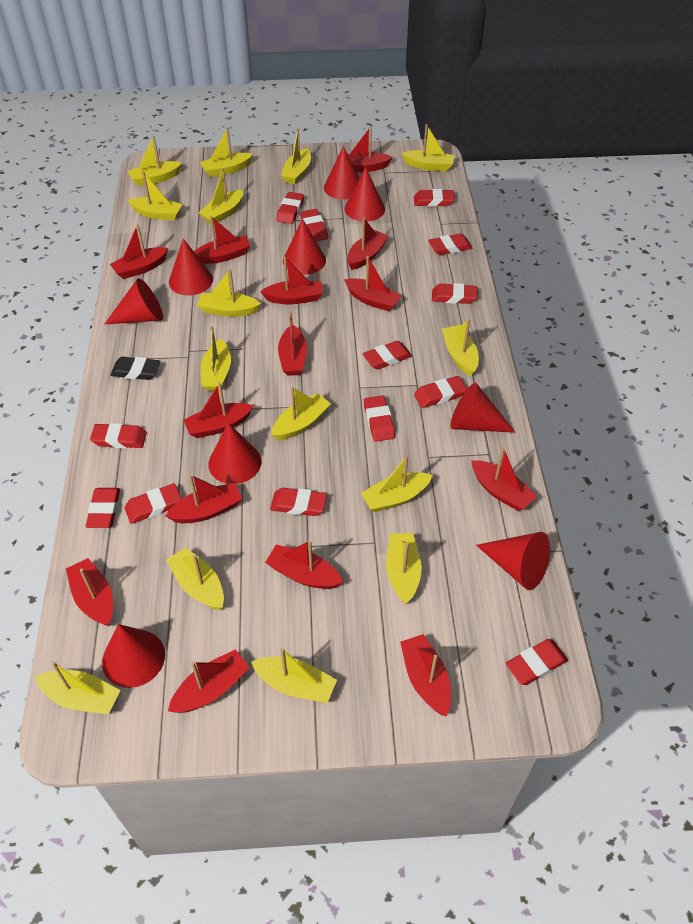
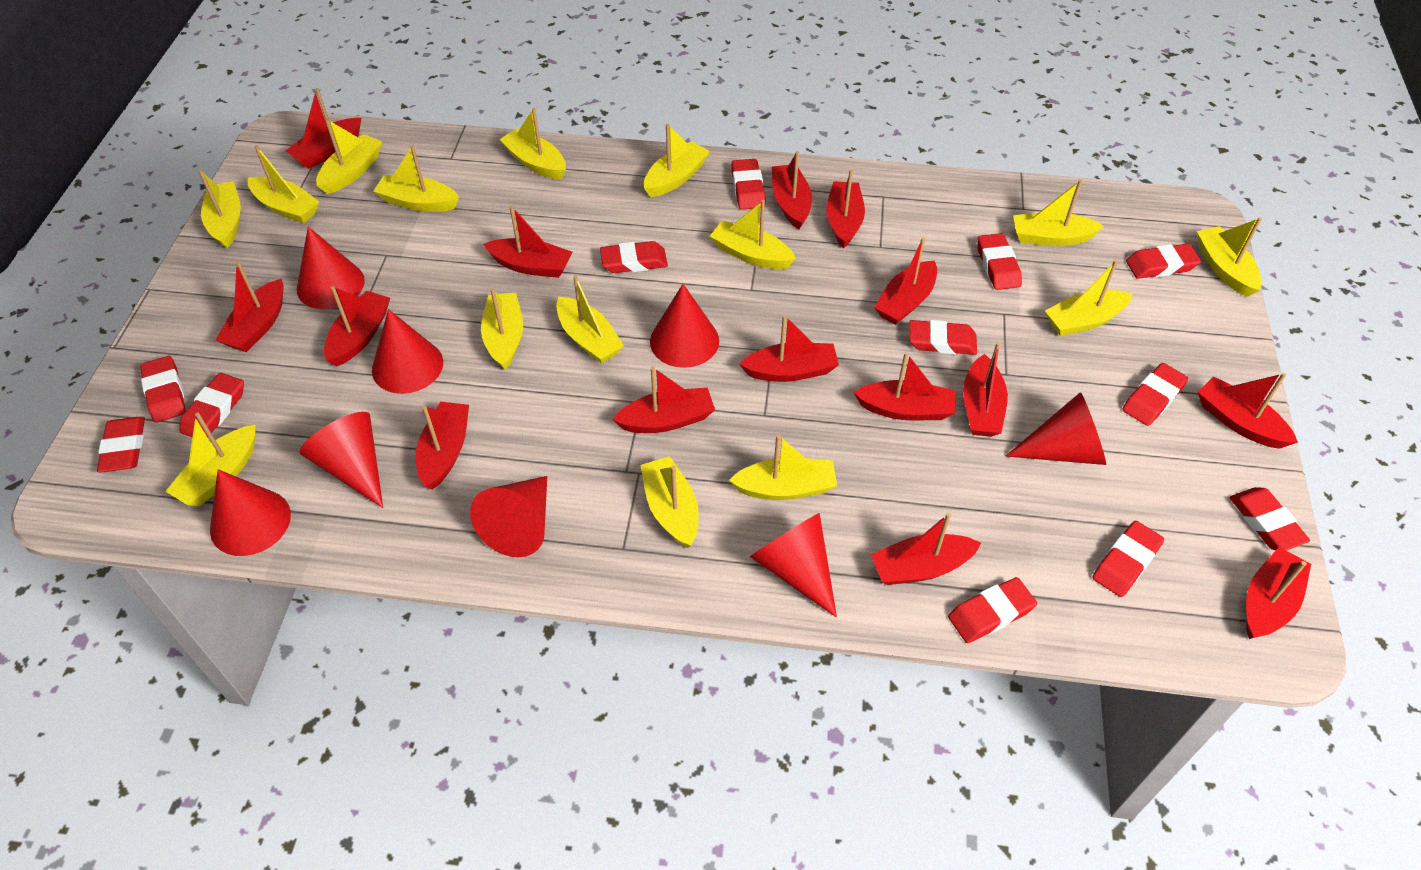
black eraser: 1 -> 0
red boat: 14 -> 15
red cone: 9 -> 8
red eraser: 13 -> 12

